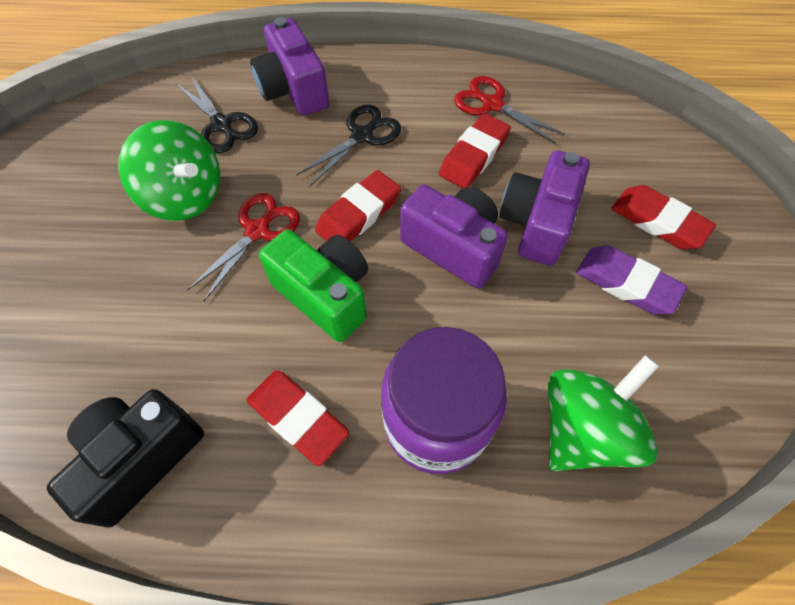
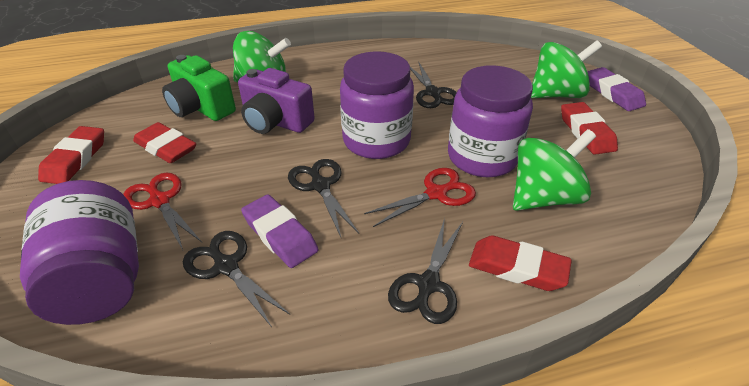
black camera: 1 -> 0
black scissors: 2 -> 4
green spinning top: 2 -> 3
purple camera: 3 -> 1
purple eraser: 1 -> 2
purple jar: 1 -> 3

